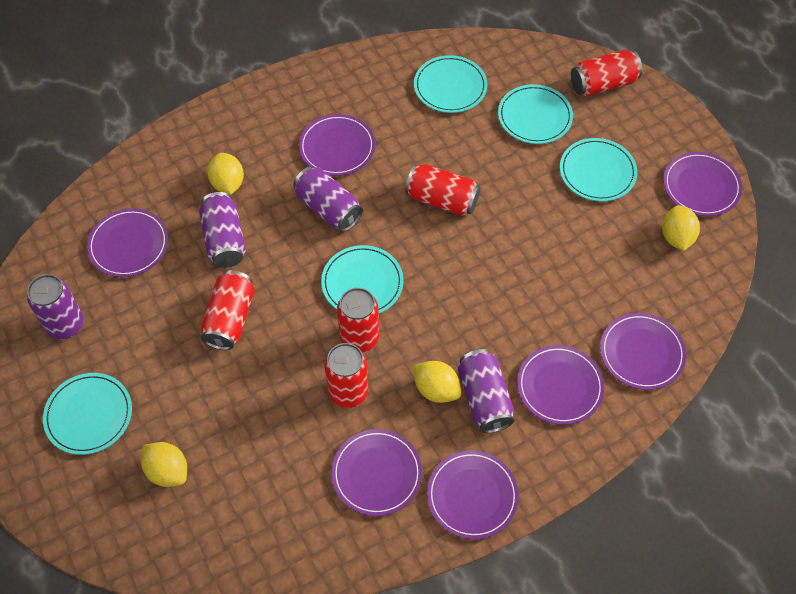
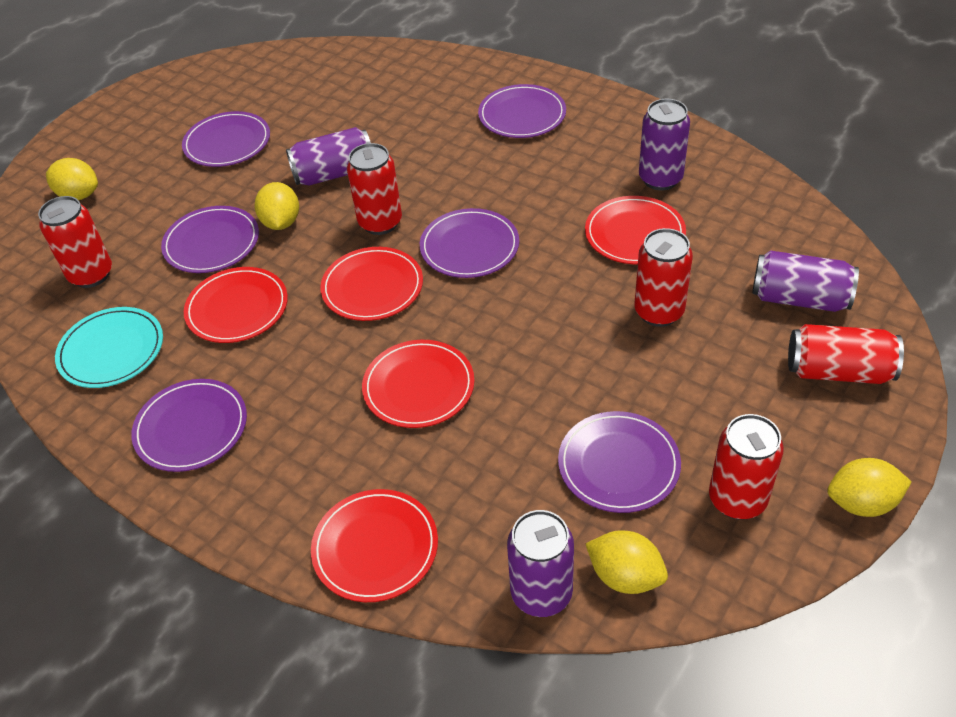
purple plate: 7 -> 6
red plate: 0 -> 5
turquoise plate: 5 -> 1

